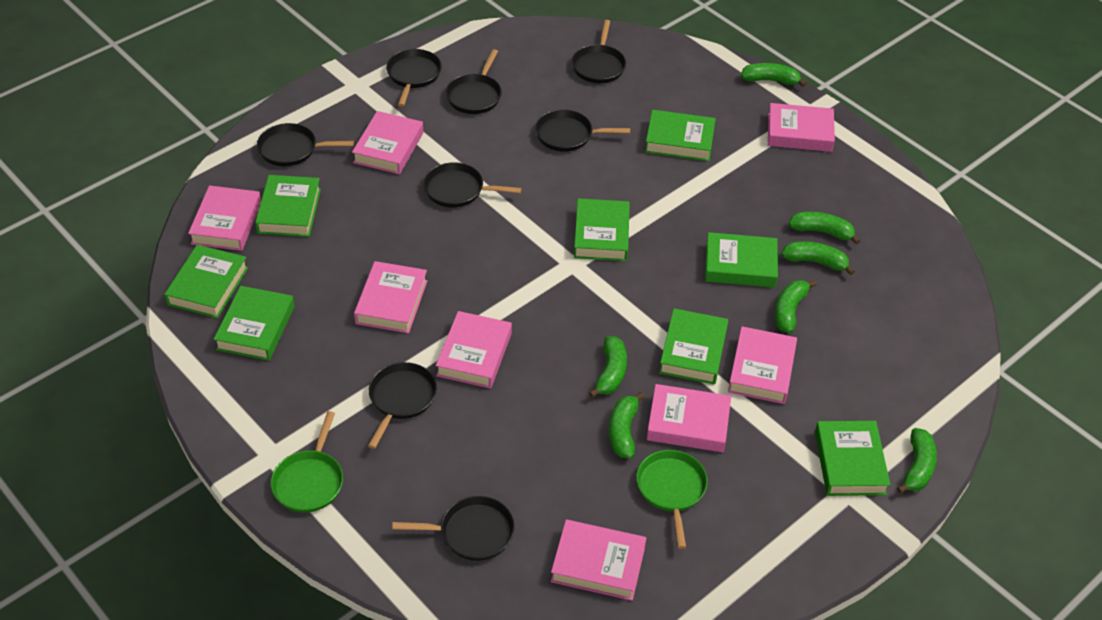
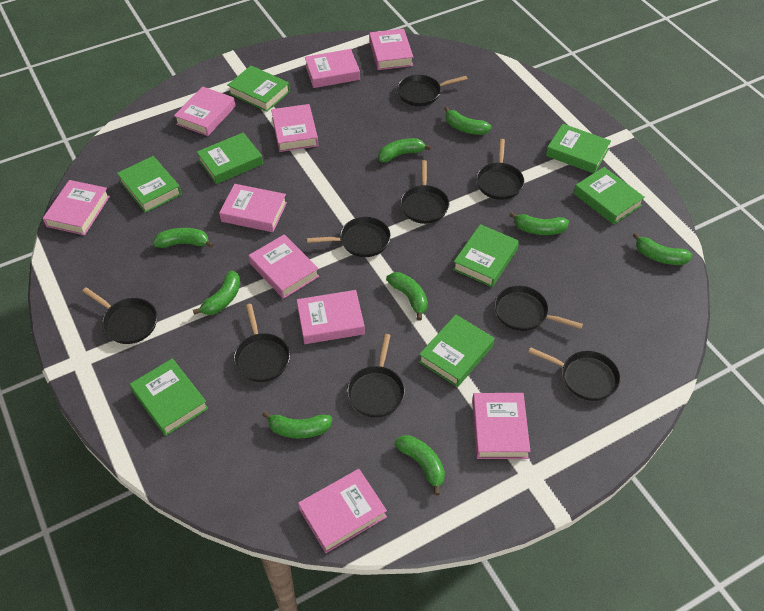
black pan: 8 -> 9
green banana: 7 -> 9
green pan: 2 -> 0
pink book: 8 -> 10

